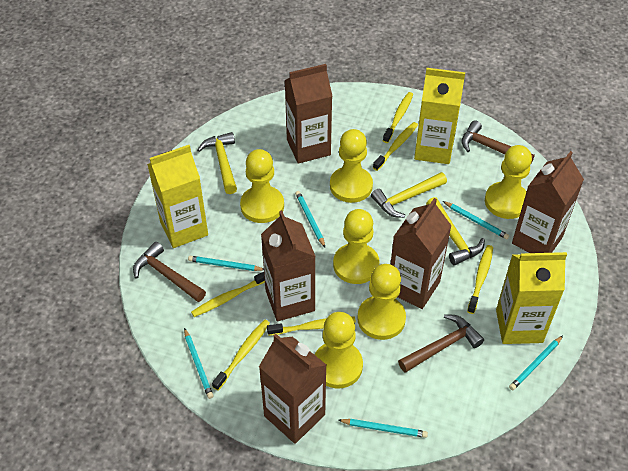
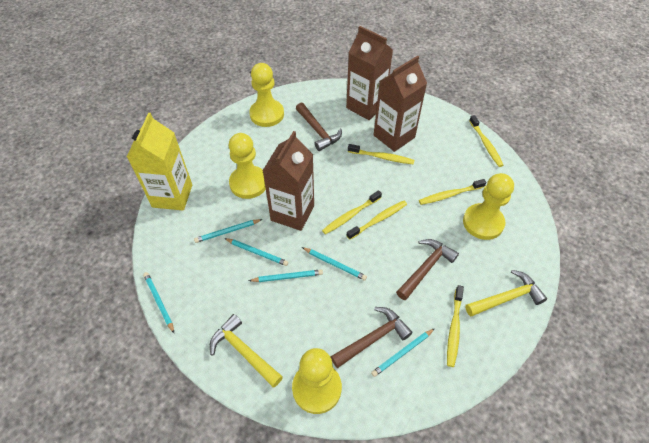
brown carton: 5 -> 3
yellow carton: 3 -> 1
yellow hammer: 3 -> 2
yellow pawn: 6 -> 4

